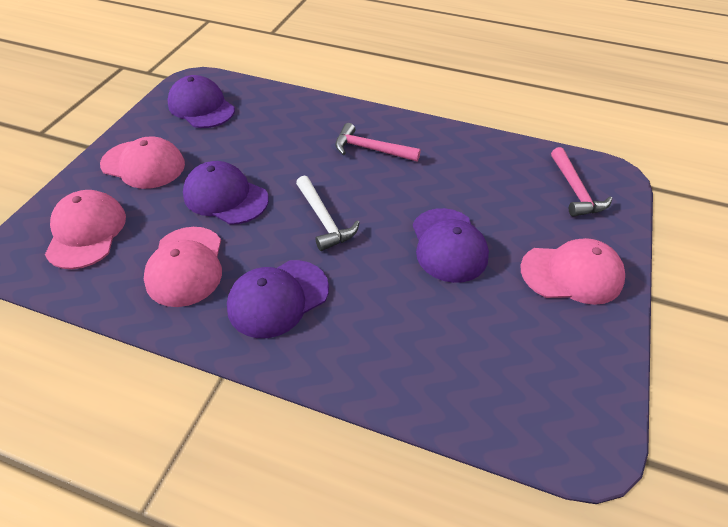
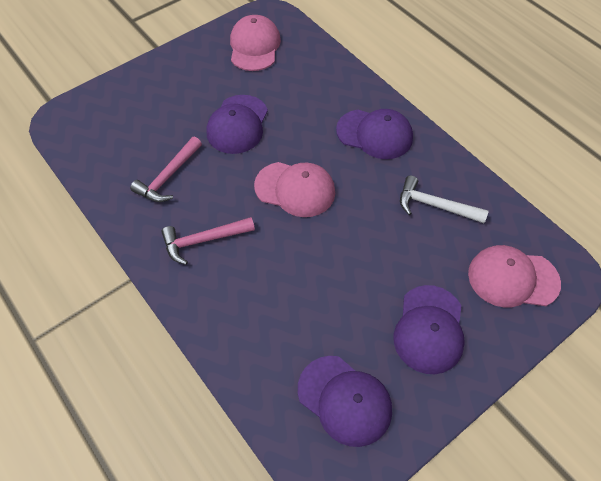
pink cap: 4 -> 3

